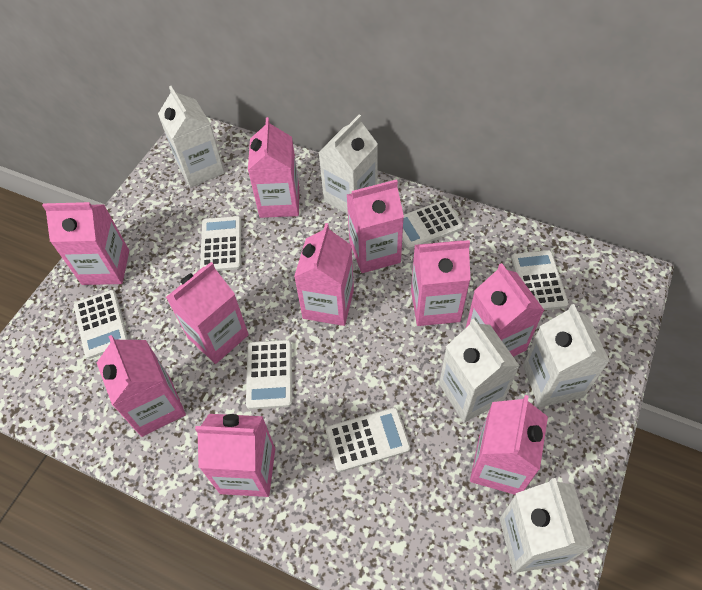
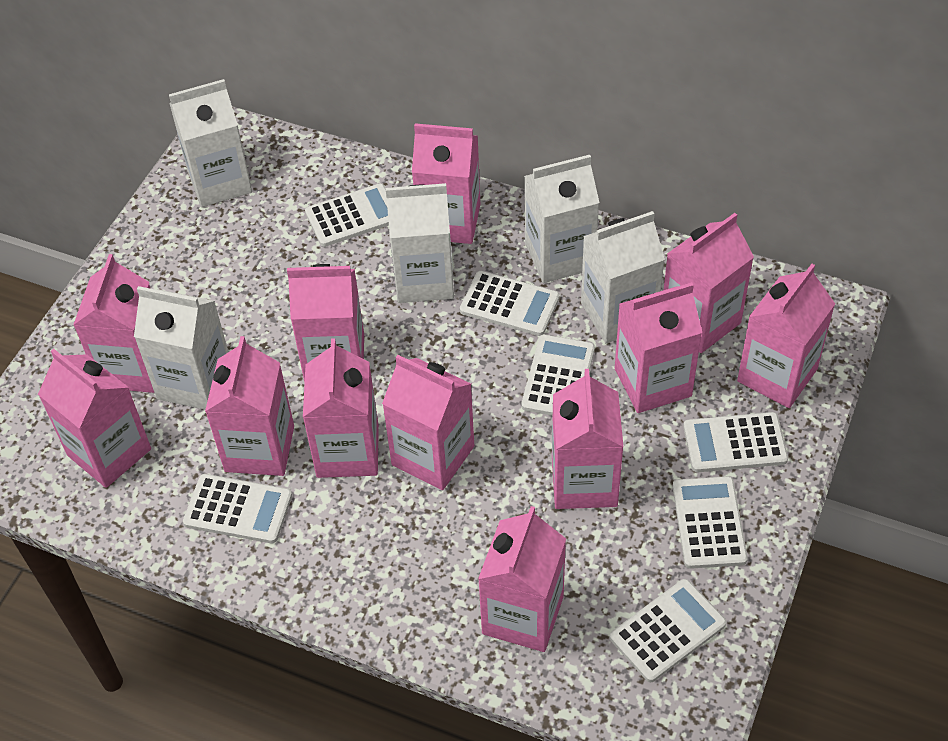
pink carton: 10 -> 12
white calculator: 6 -> 7

